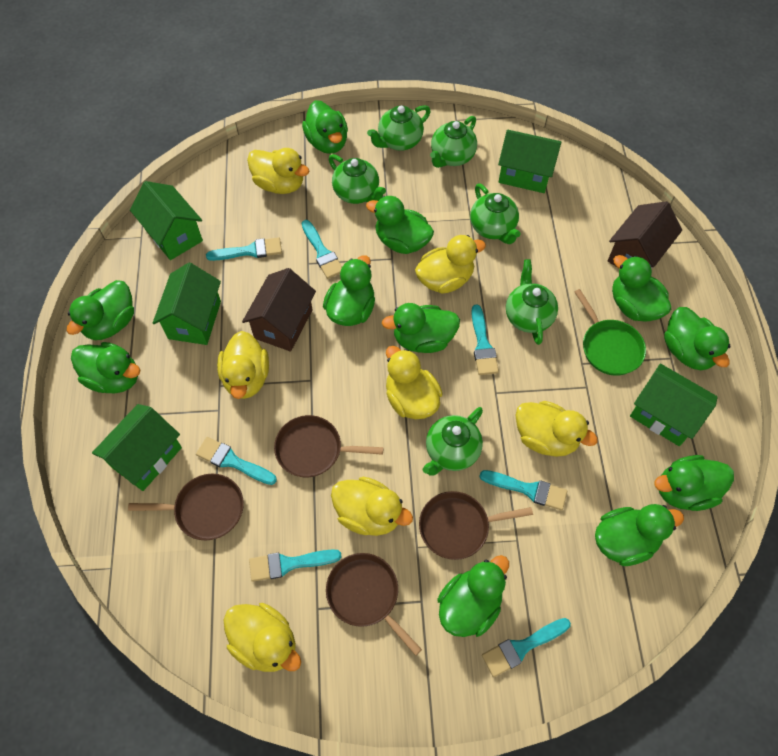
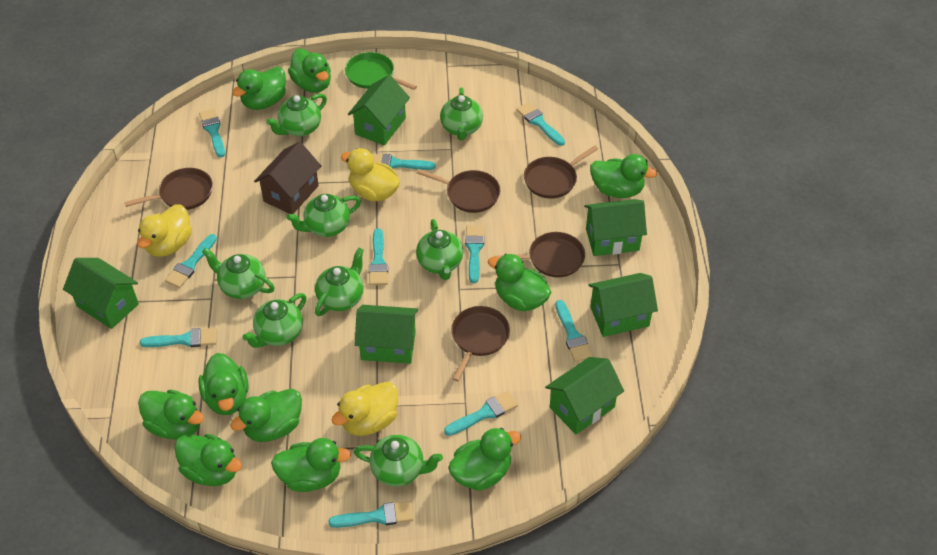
brown house: 2 -> 1
brown pan: 4 -> 5
green duck: 11 -> 10
green house: 5 -> 6
green teapot: 6 -> 8
turquoise brush: 7 -> 10
yellow duck: 7 -> 3

